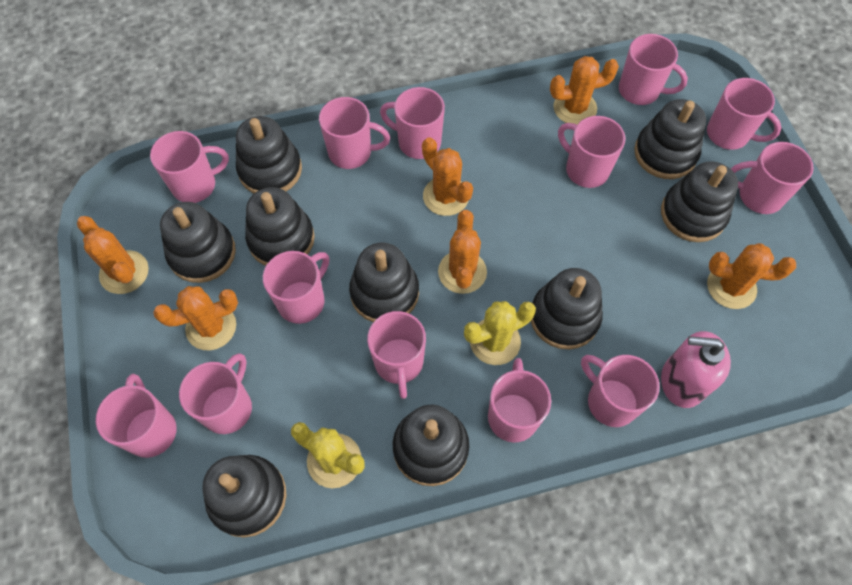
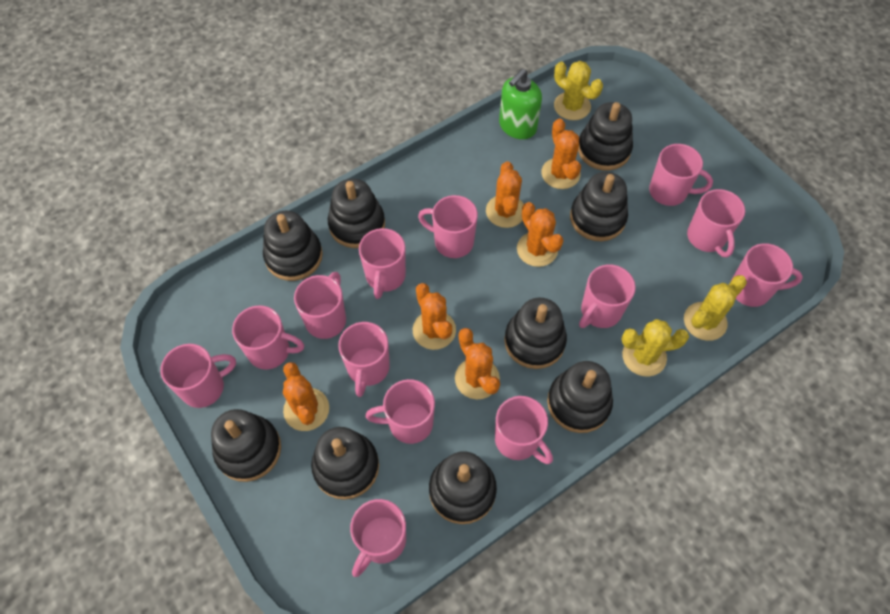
green soap dispenser: 0 -> 1
pink soap dispenser: 1 -> 0
yellow cactus: 2 -> 3

